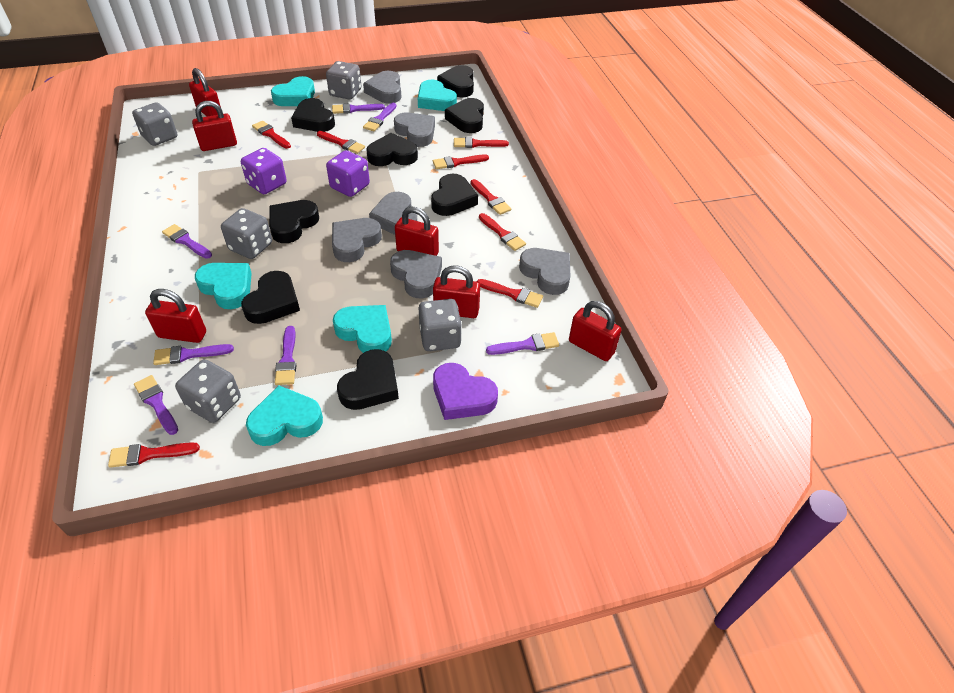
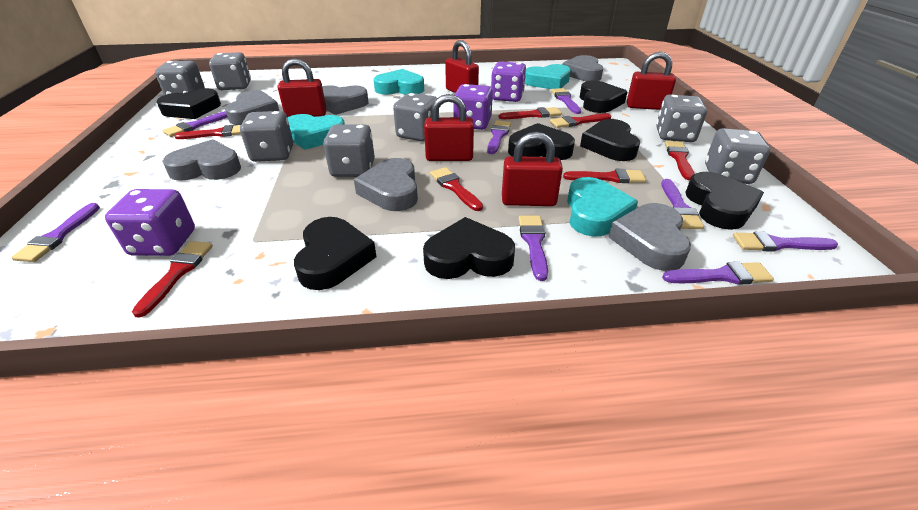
black heart: 8 -> 7
grey dice: 5 -> 7
purple brush: 7 -> 8
purple dice: 2 -> 3
purple heart: 1 -> 0
red brush: 8 -> 7
red padlock: 6 -> 5
turquoise heart: 5 -> 4

